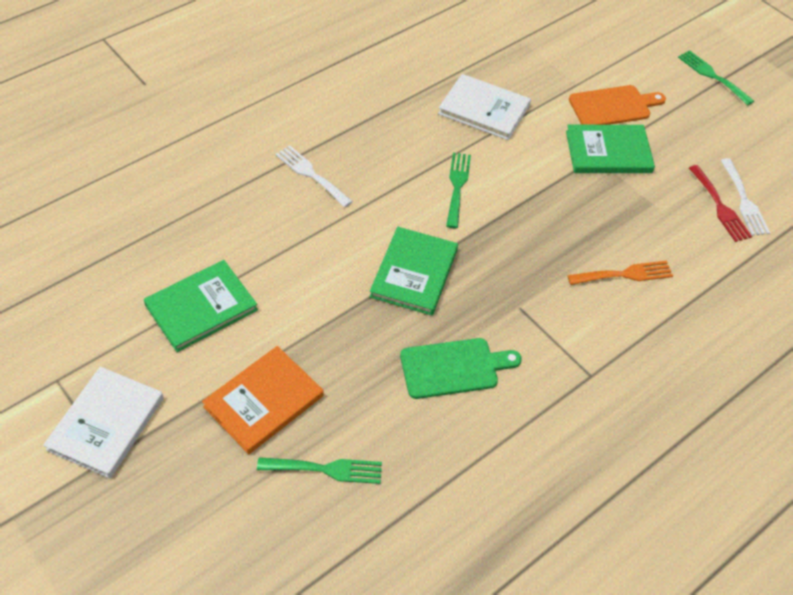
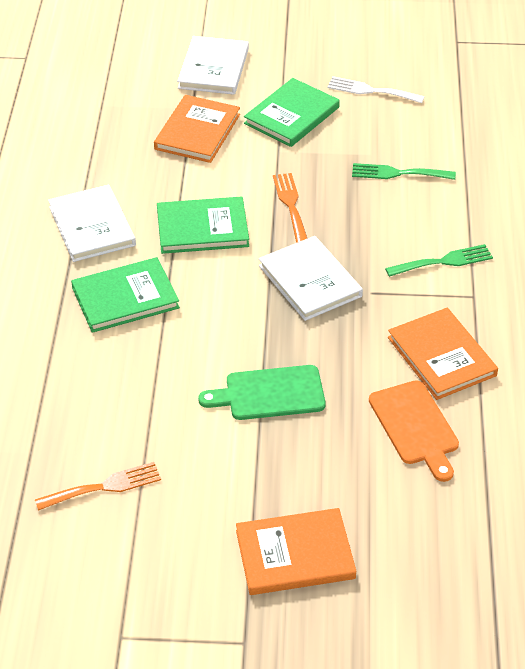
green fork: 3 -> 2
orange book: 1 -> 3
orange fork: 1 -> 2
red fork: 1 -> 0
white book: 2 -> 3
white fork: 2 -> 1

